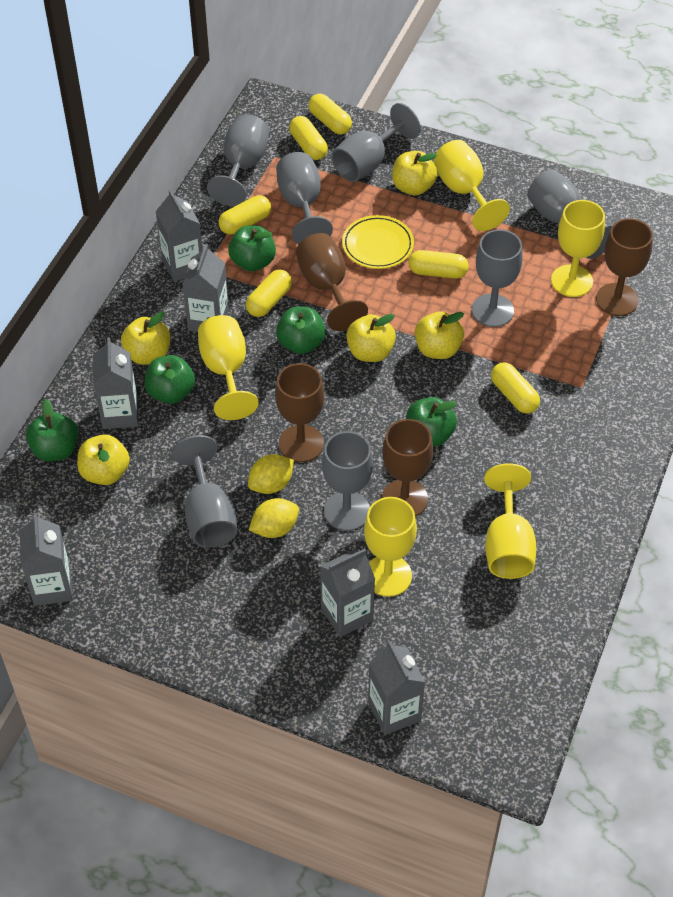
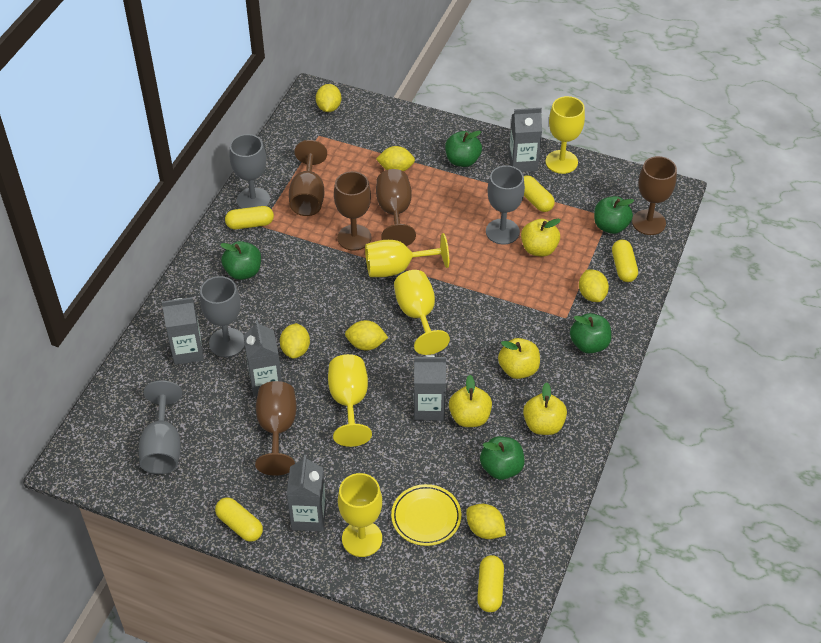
brown goblet: 4 -> 5
grey carton: 6 -> 5
grey goblet: 7 -> 4
yellow apple: 5 -> 4
yellow capsule: 6 -> 5
yellow lemon: 2 -> 6

